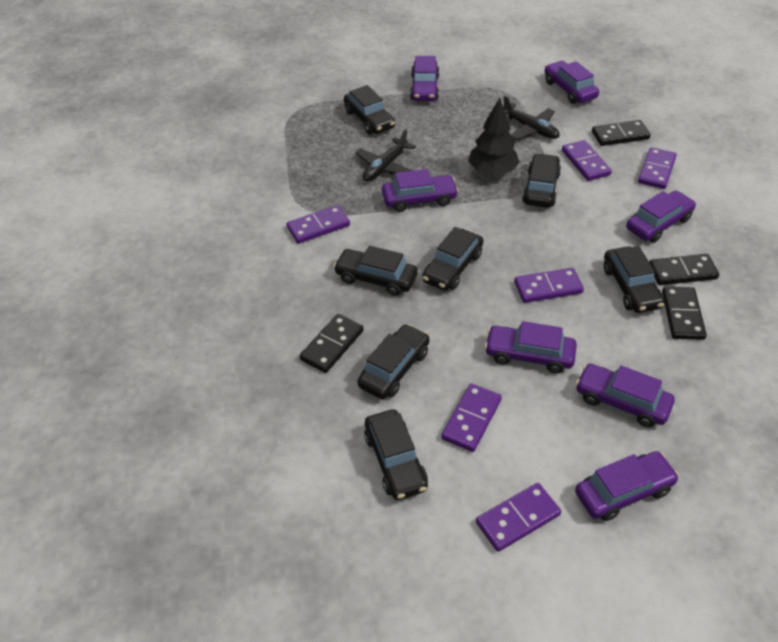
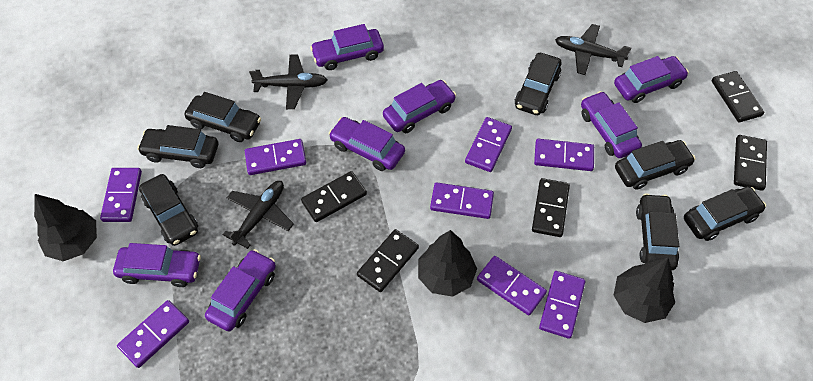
black domino: 4 -> 5
black plane: 2 -> 3
black tree: 1 -> 3
purple domino: 6 -> 8

